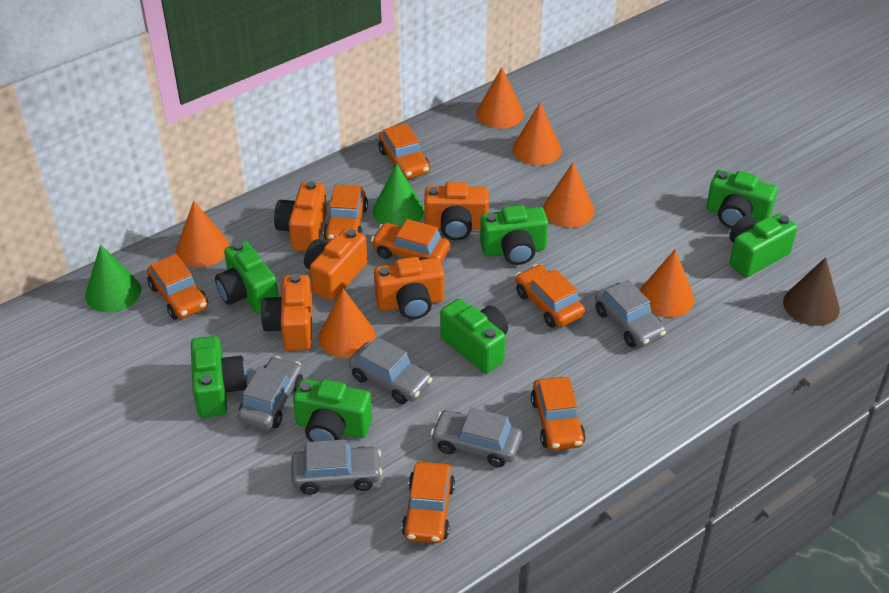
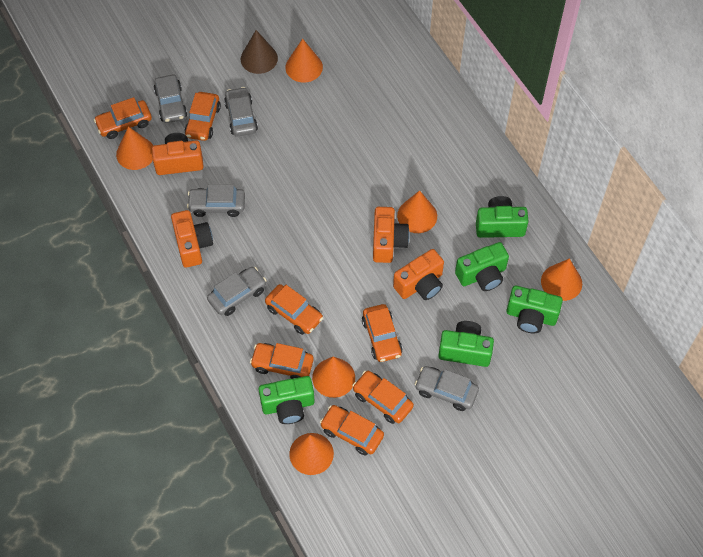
green camera: 7 -> 5
green cone: 2 -> 0
orange camera: 5 -> 4

